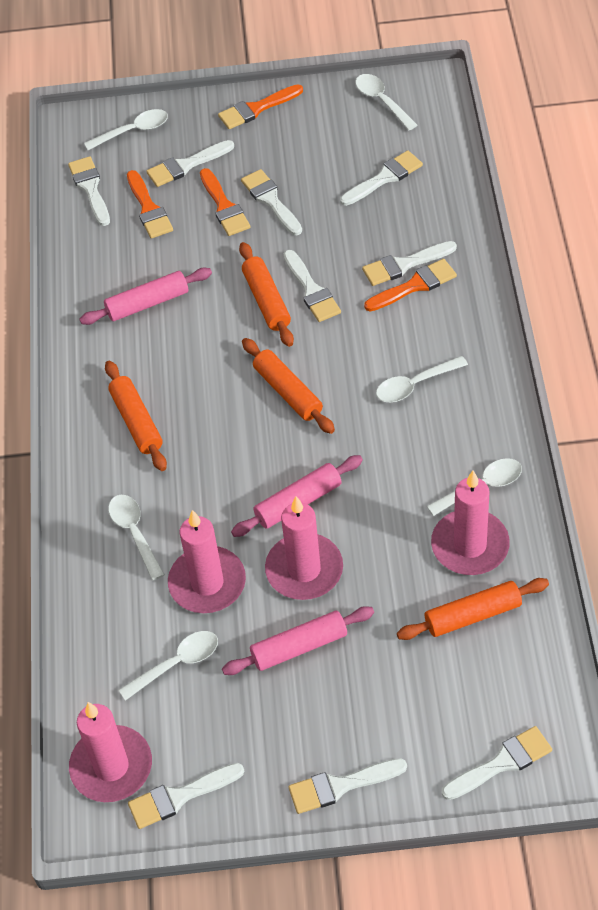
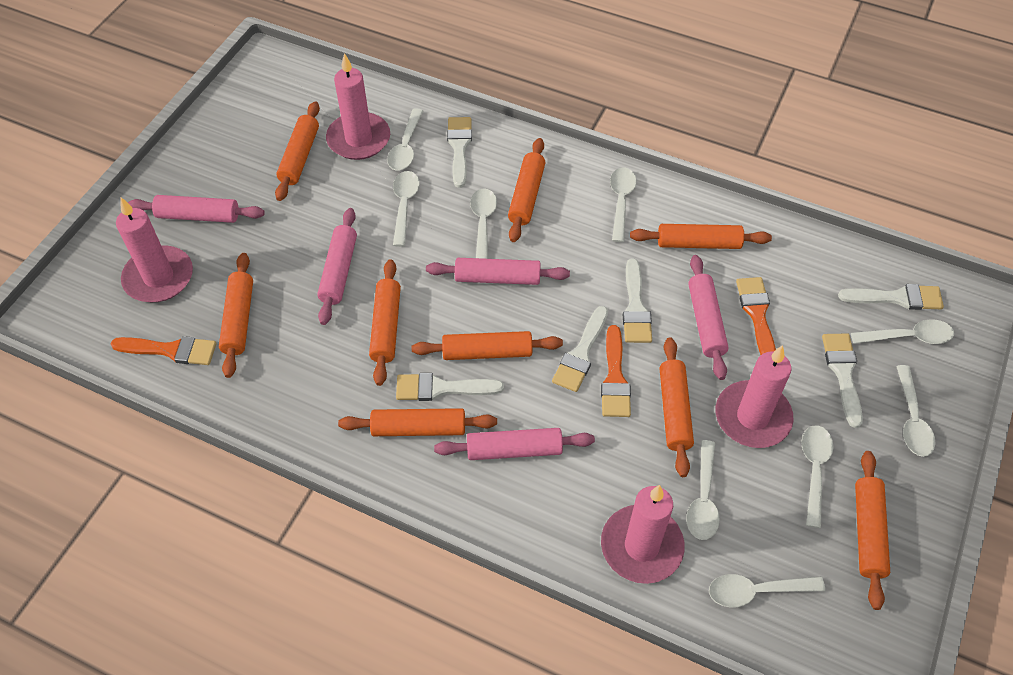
orange brush: 4 -> 3
orange rolling pin: 4 -> 9
pink rolling pin: 3 -> 5
white brush: 9 -> 6
white spoon: 6 -> 9

